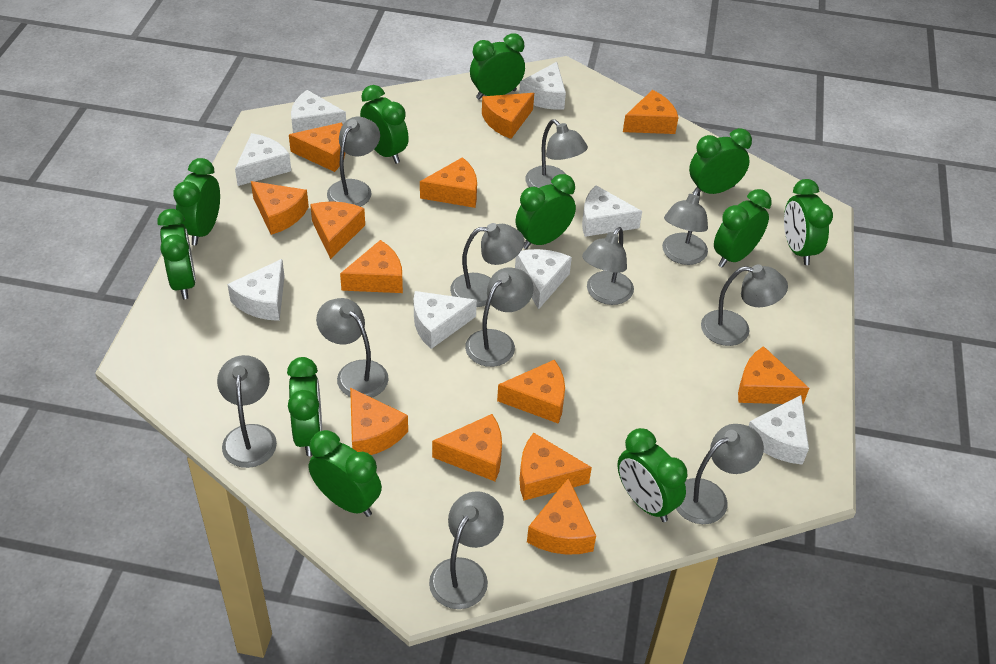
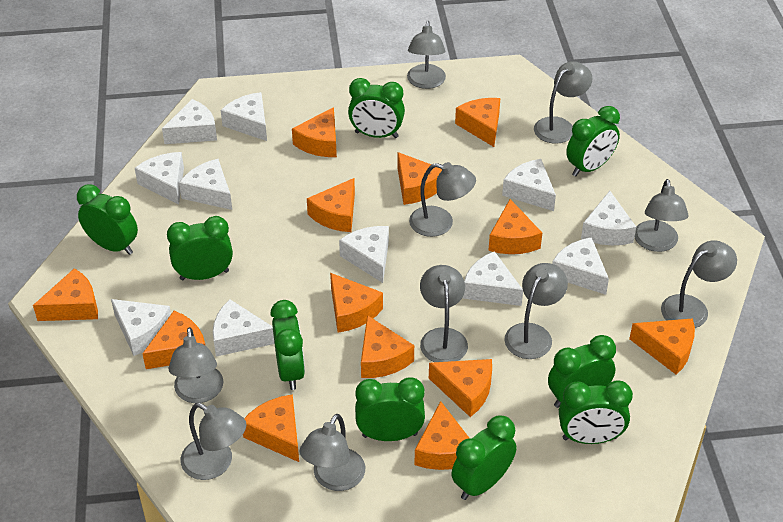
green clock: 11 -> 9
grey lamp: 11 -> 10
white cheese: 8 -> 11

